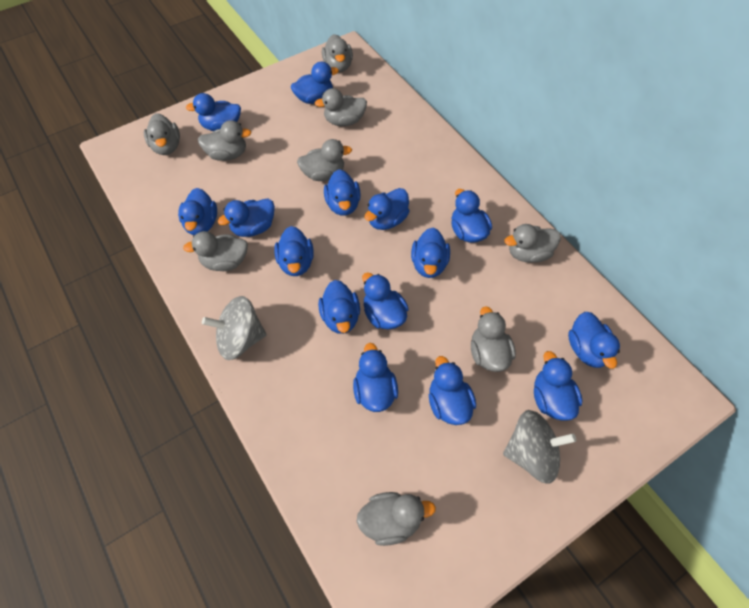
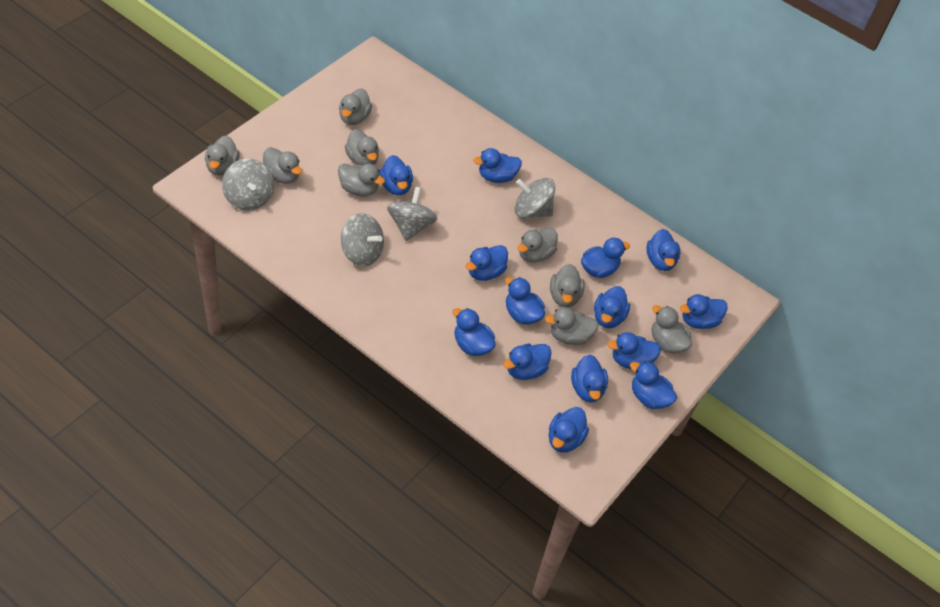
blue duck: 15 -> 14
grey spinning top: 2 -> 4

